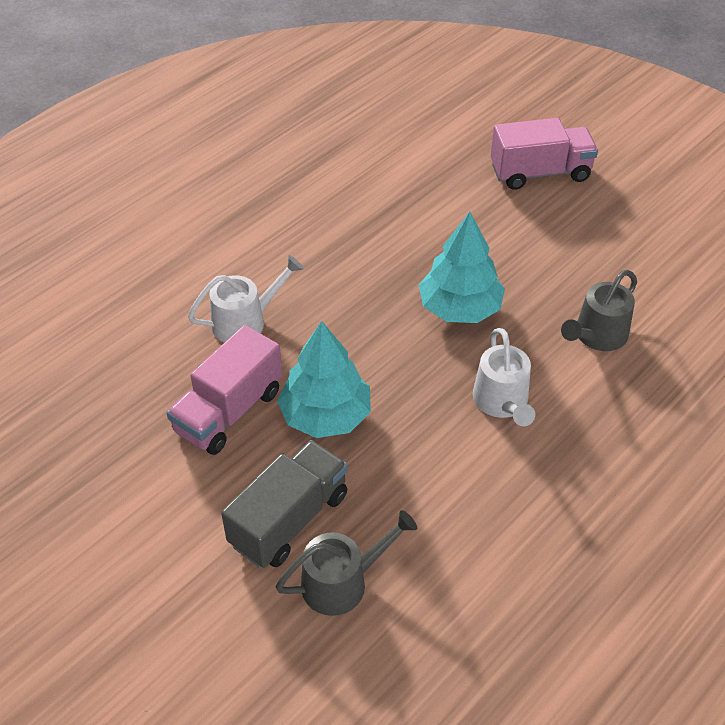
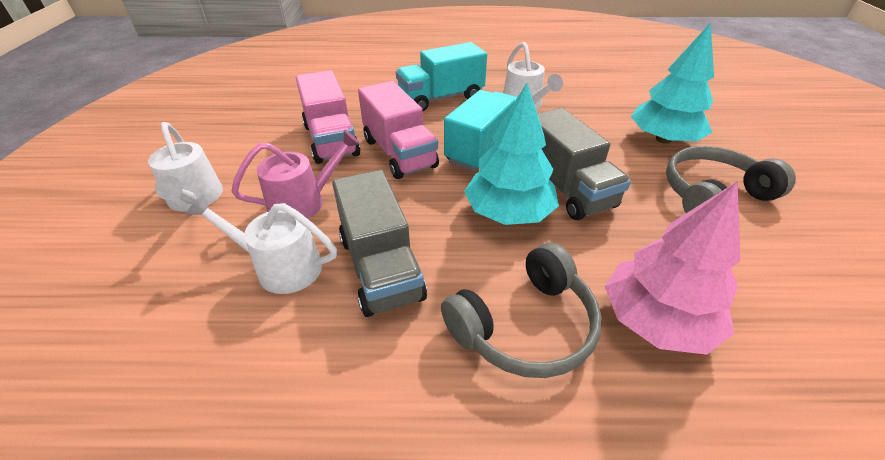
grey headphones: 0 -> 2
grey truck: 1 -> 2
grey watering can: 2 -> 0
pink tree: 0 -> 1
pink watering can: 0 -> 1
turquoise truck: 0 -> 2
white watering can: 2 -> 3

